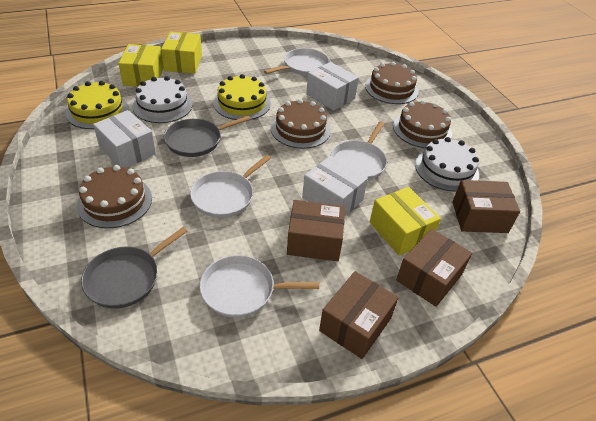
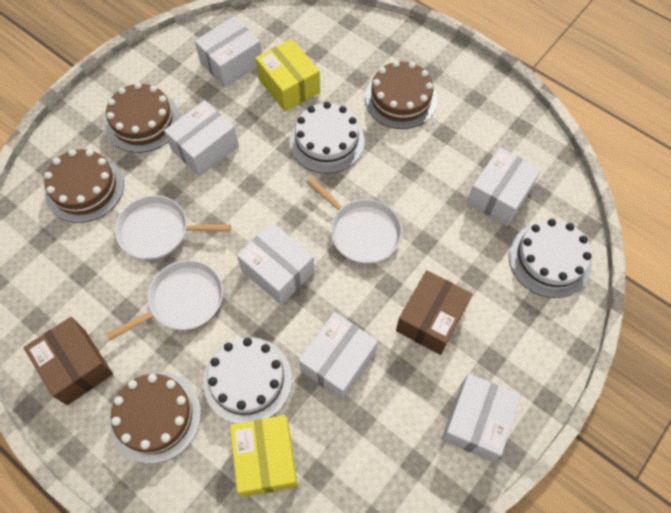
brown box: 4 -> 2
grey pan: 2 -> 0
white box: 3 -> 6
white cake: 2 -> 3
white pan: 4 -> 3
yellow box: 3 -> 2
yellow cake: 2 -> 0

